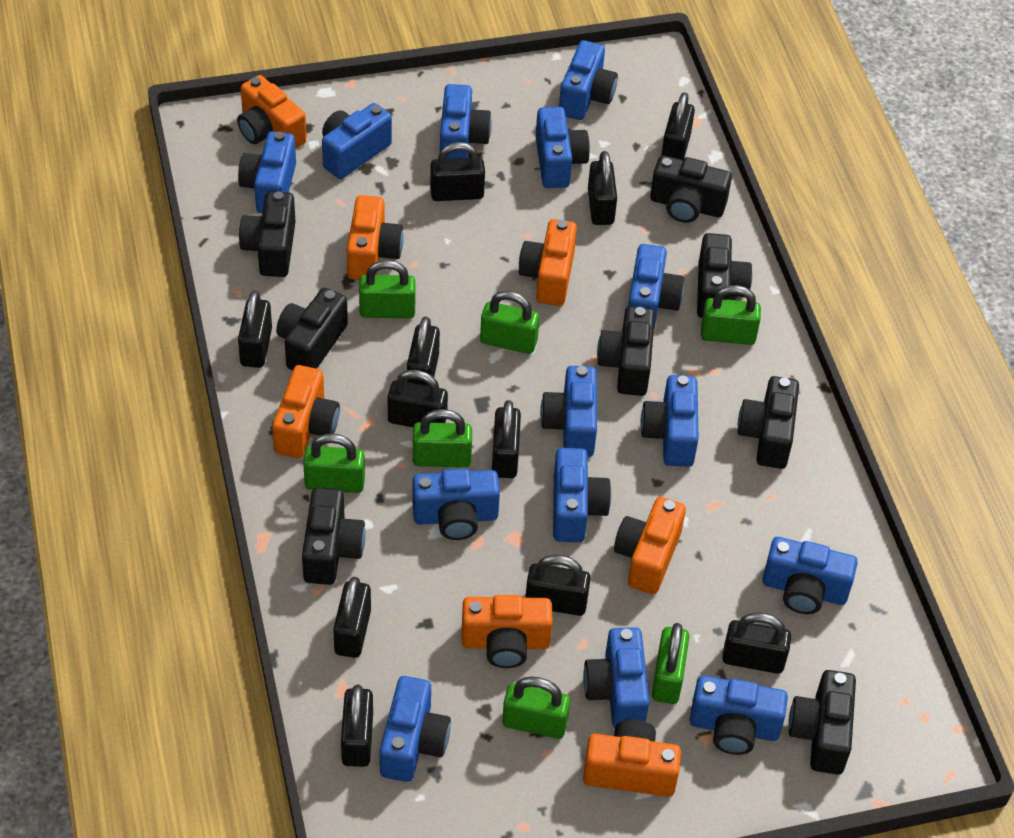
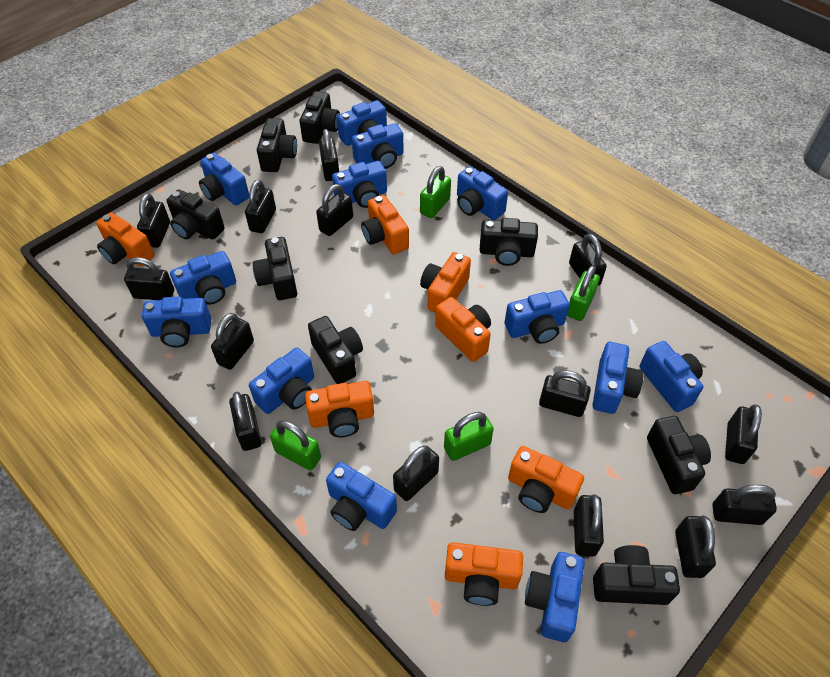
black padlock: 11 -> 14
blue camera: 14 -> 13
green padlock: 7 -> 4

